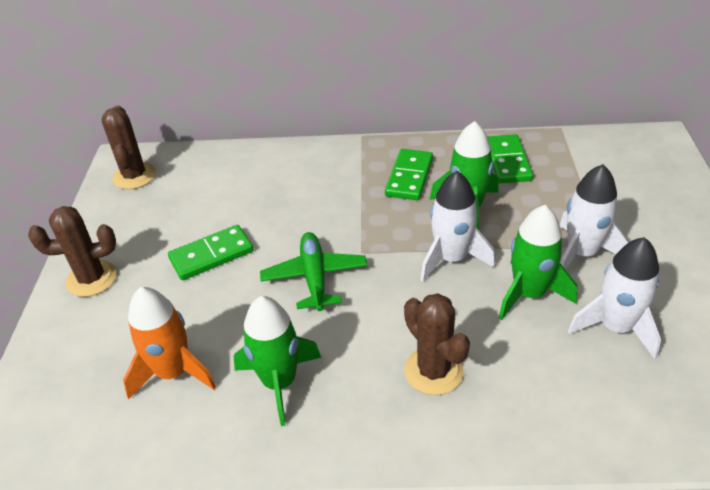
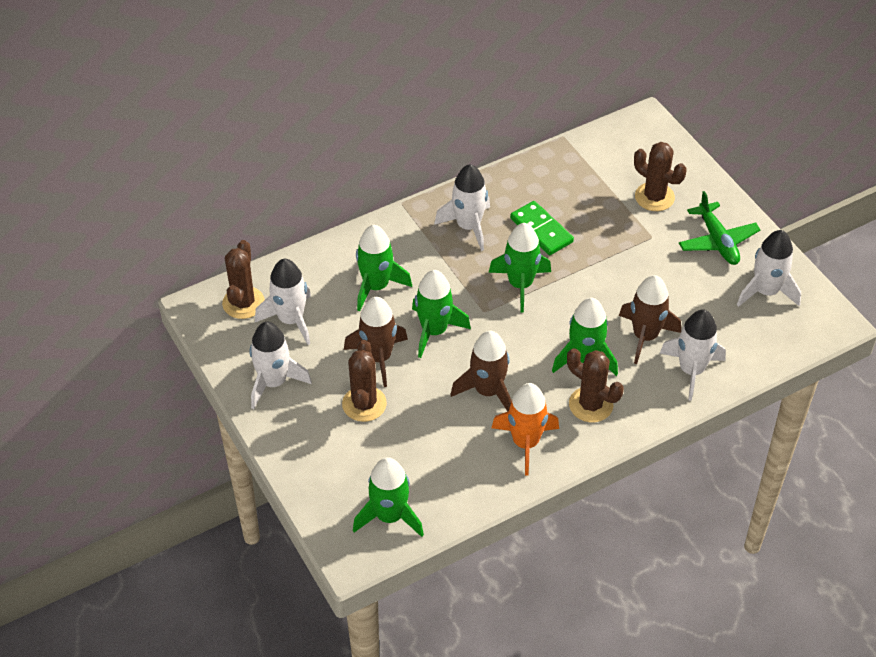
brown cactus: 3 -> 4
brown rocket: 0 -> 3
green domino: 3 -> 1
green rocket: 3 -> 5
white rocket: 3 -> 5

